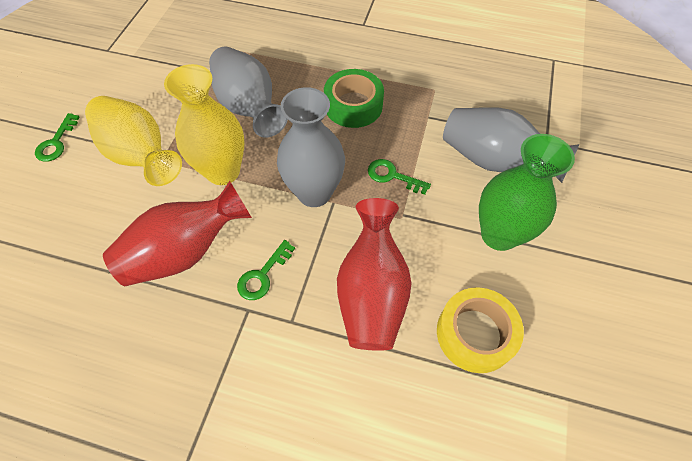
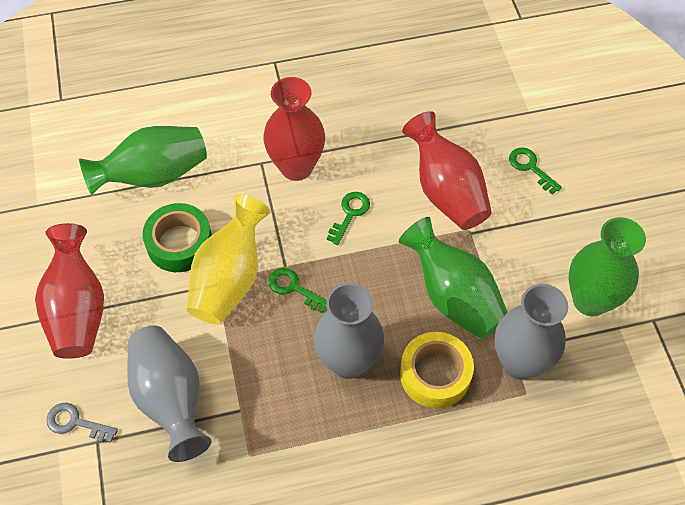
green vase: 1 -> 3
grey key: 0 -> 1
red vase: 2 -> 3
yellow vase: 2 -> 1

